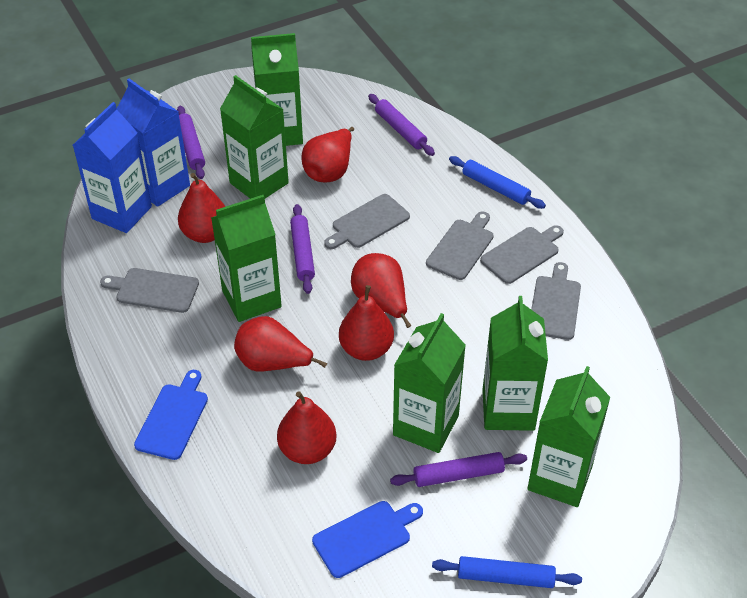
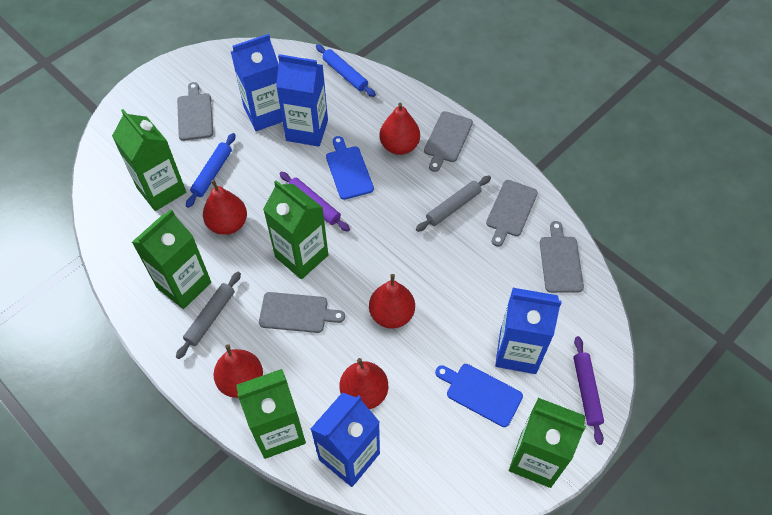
blue carton: 2 -> 4
green carton: 6 -> 5
grey rolling pin: 0 -> 2
purple rolling pin: 4 -> 2
red pear: 6 -> 5

